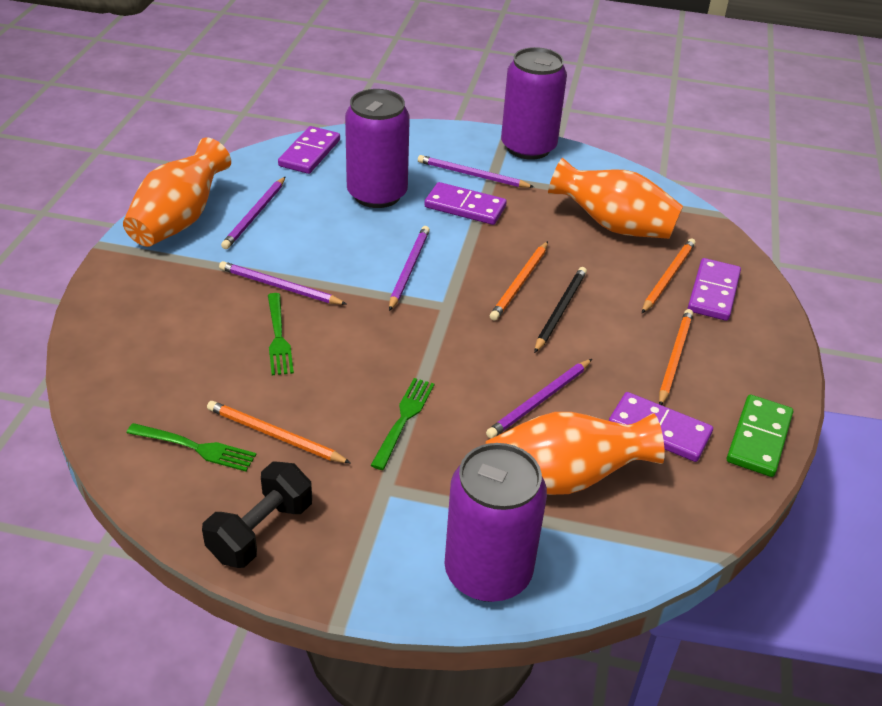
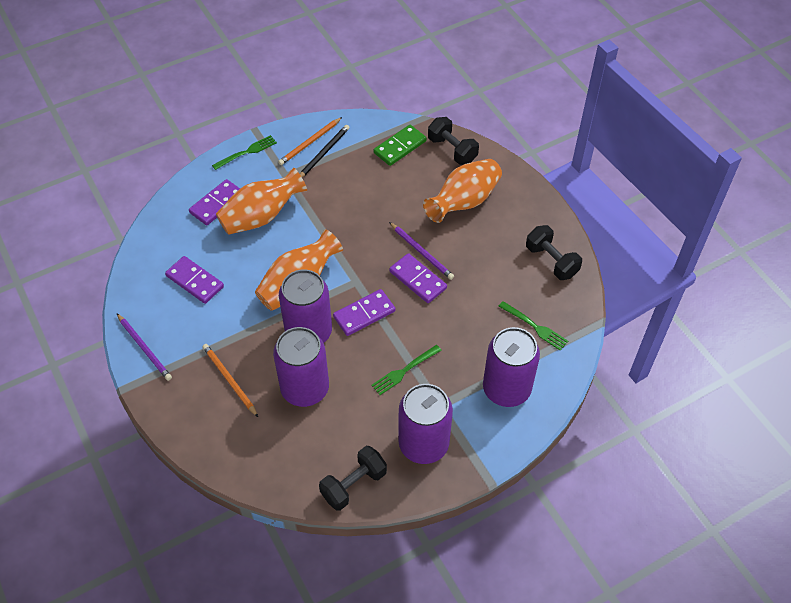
black dumbbell: 1 -> 3
orange pencil: 4 -> 2
purple can: 3 -> 4
purple pencil: 5 -> 2

